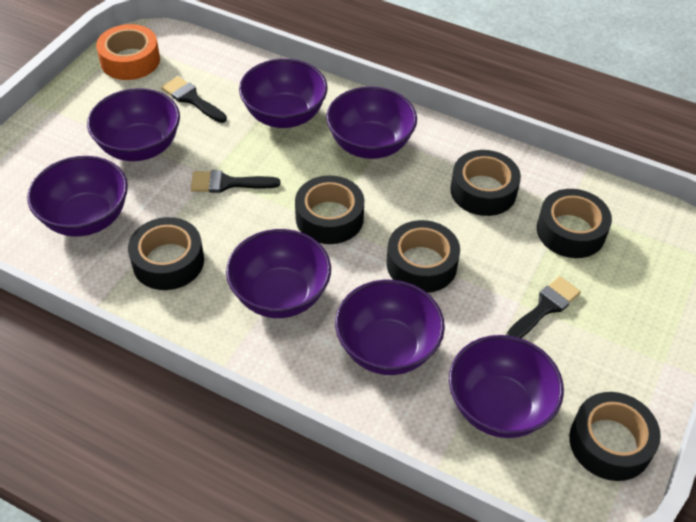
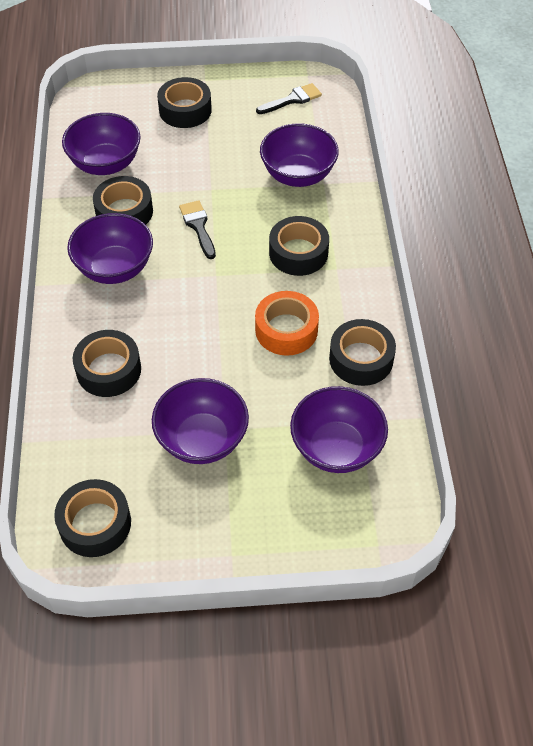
black brush: 3 -> 2
purple bowl: 7 -> 5

